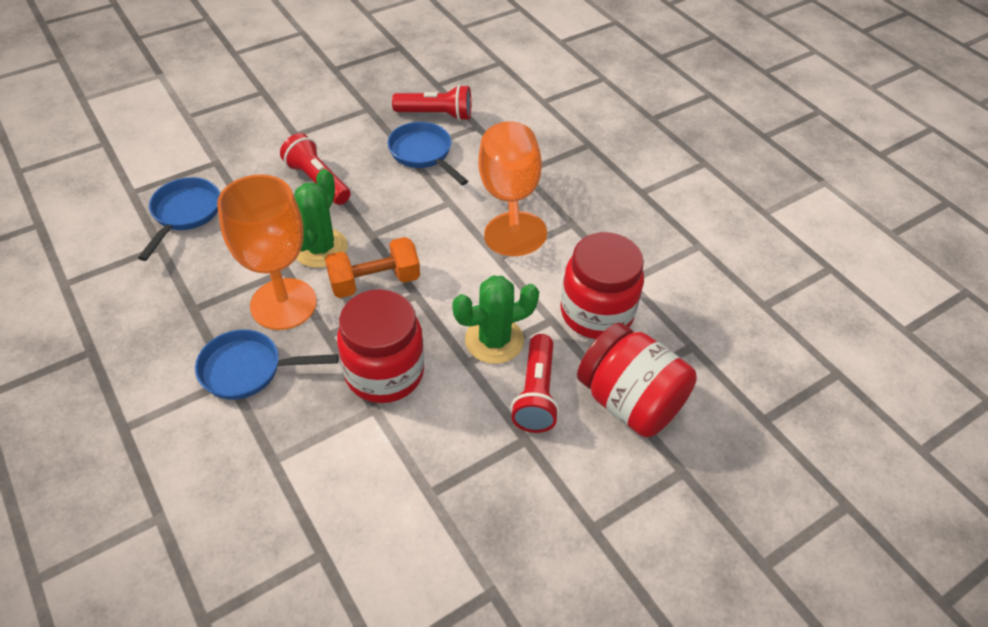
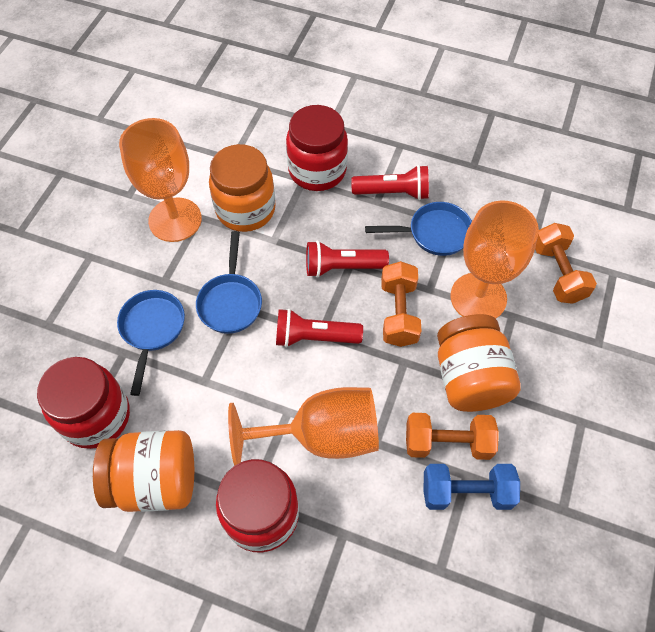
blue dumbbell: 0 -> 1
green cactus: 2 -> 0
orange dumbbell: 1 -> 3
orange goblet: 2 -> 3
orange jar: 0 -> 3

